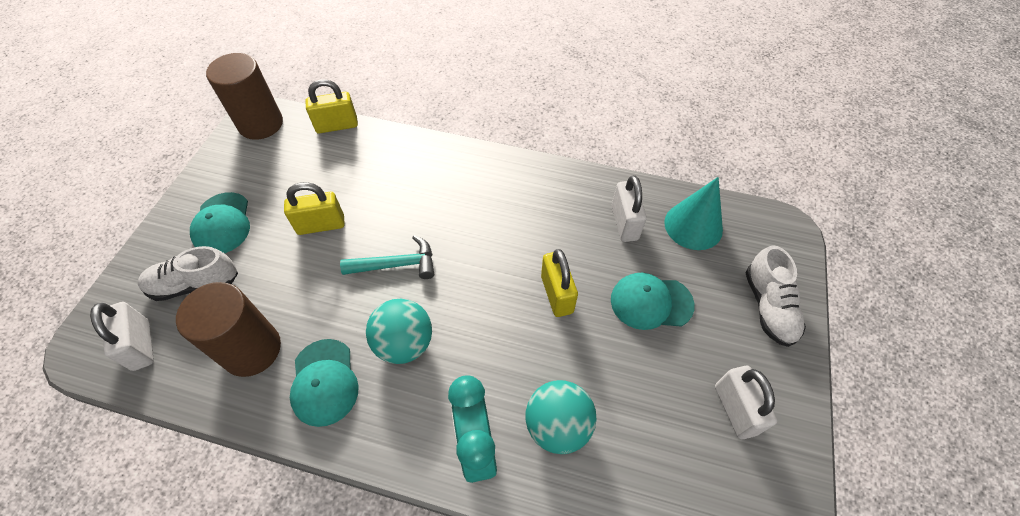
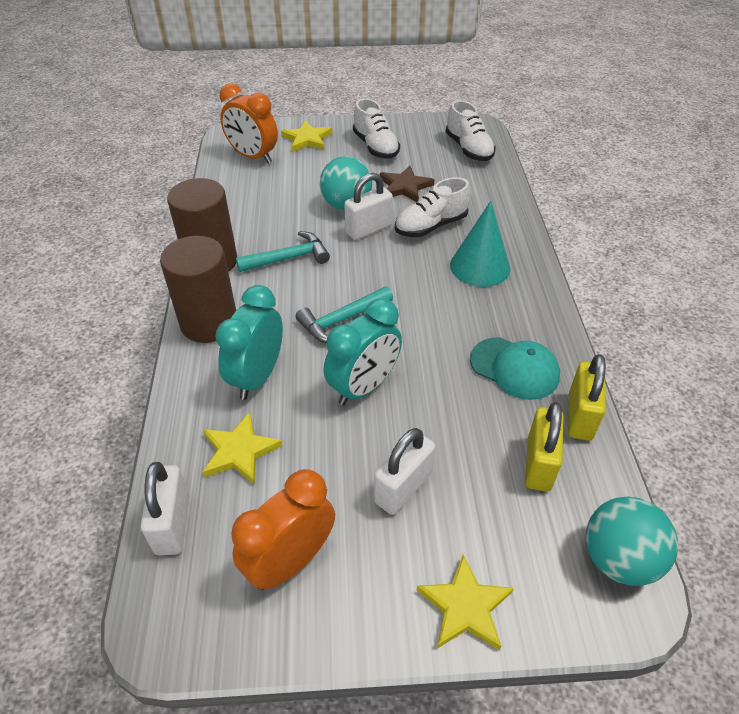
brown star: 0 -> 1
orange clock: 0 -> 2
turquoise cap: 3 -> 1
turquoise clock: 1 -> 2
turquoise hammer: 1 -> 2
white shoe: 2 -> 3
yellow padlock: 3 -> 2
yellow star: 0 -> 3

